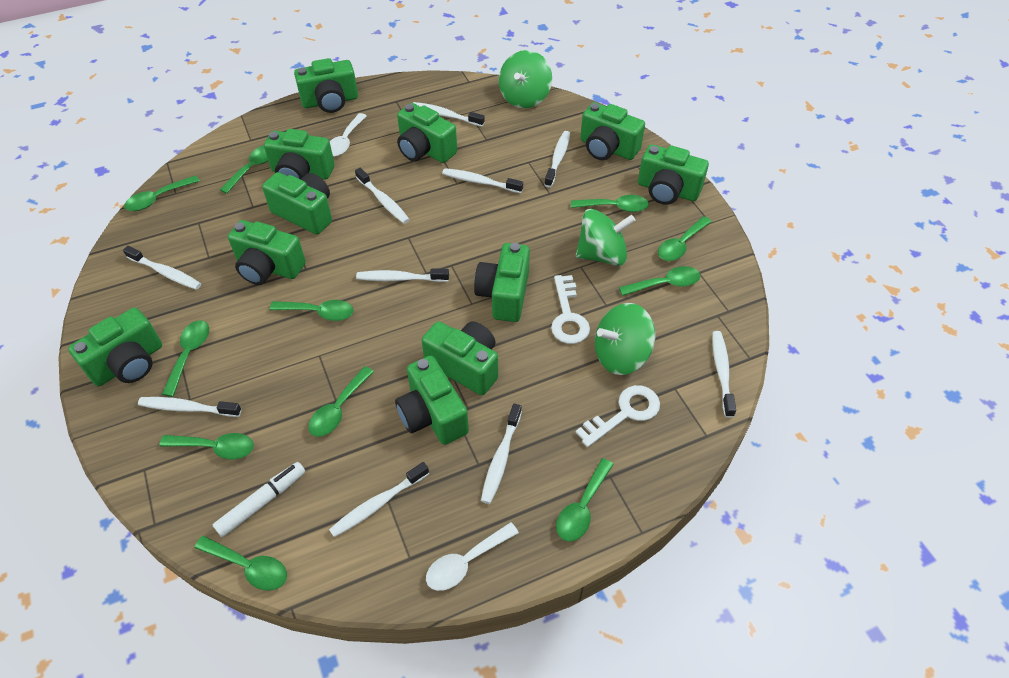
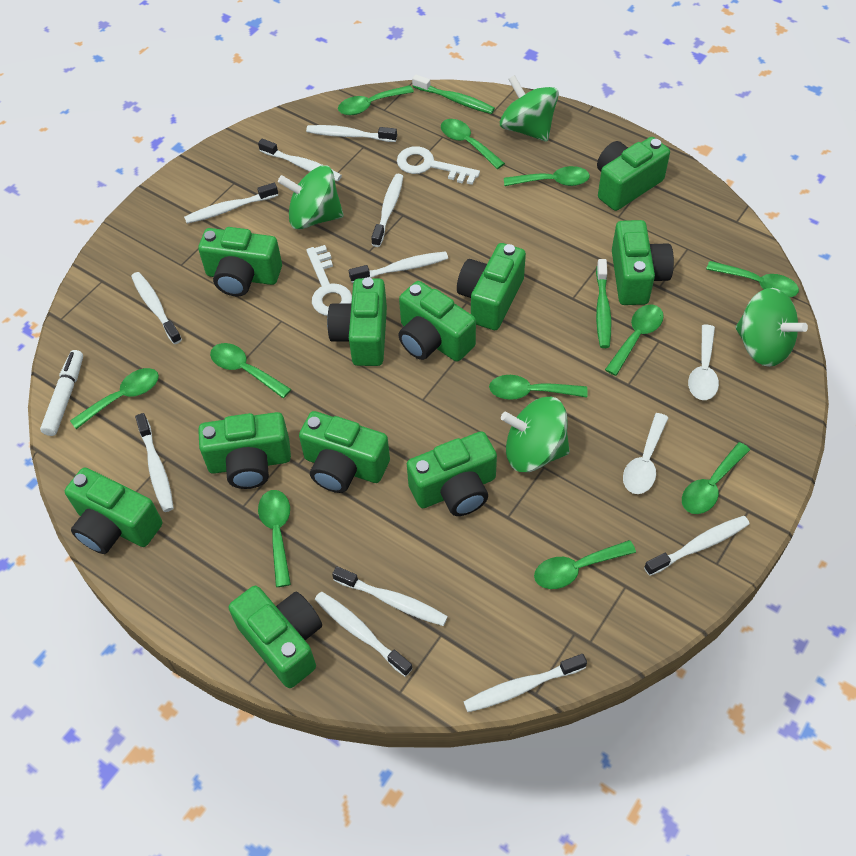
green spinning top: 3 -> 4
green toothbrush: 0 -> 2
white toothbrush: 10 -> 11

